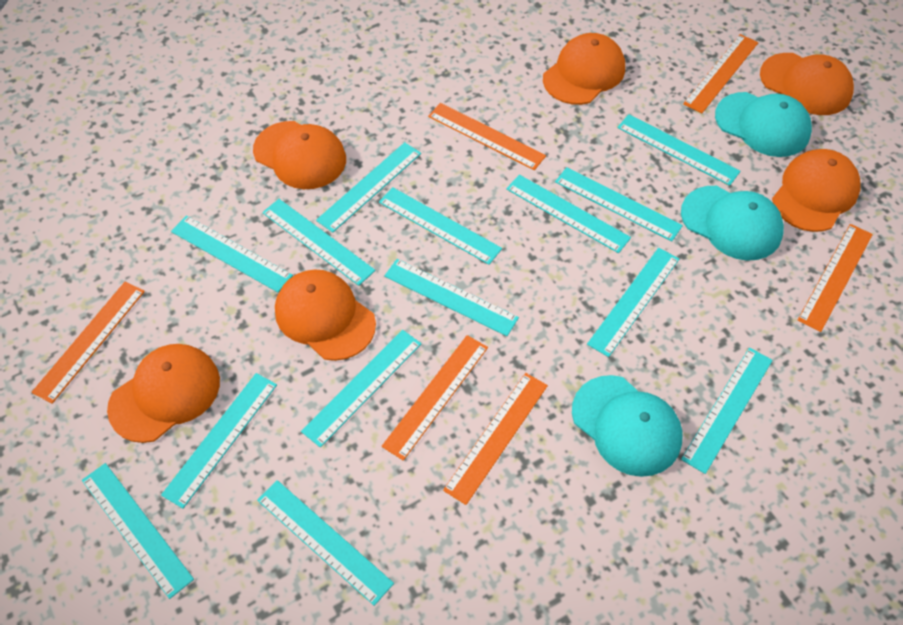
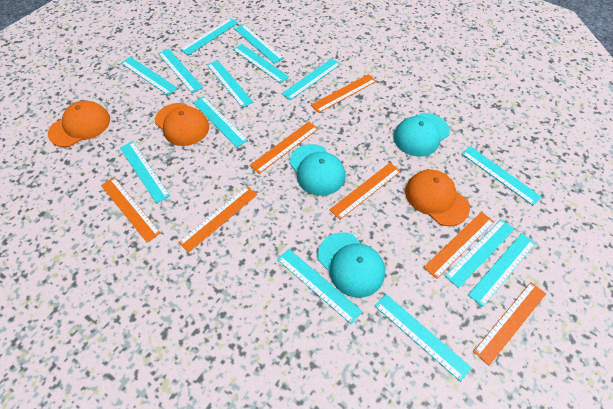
orange cap: 6 -> 3
orange ruler: 6 -> 7

